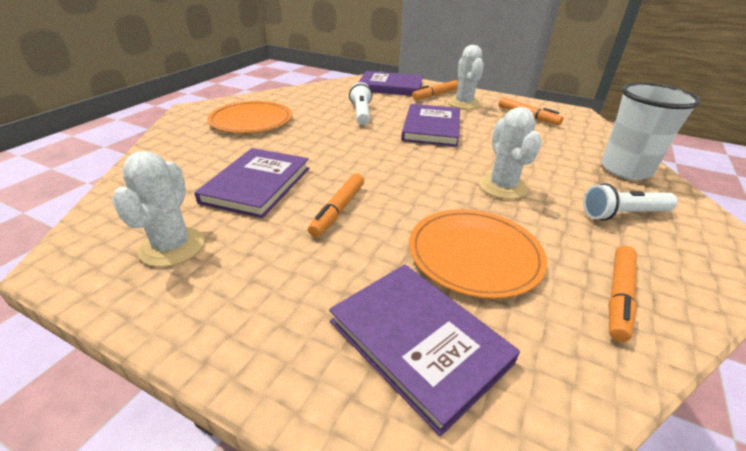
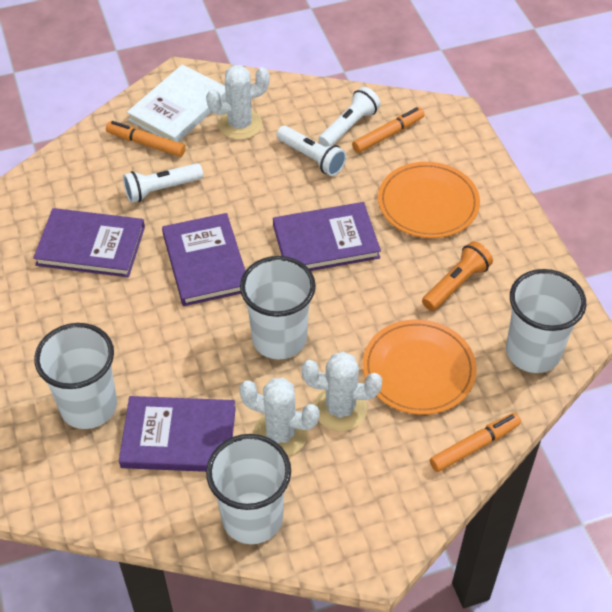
orange flashlight: 0 -> 1
orange marker: 4 -> 3
white book: 0 -> 1
white cup: 1 -> 4
white flashlight: 2 -> 3

